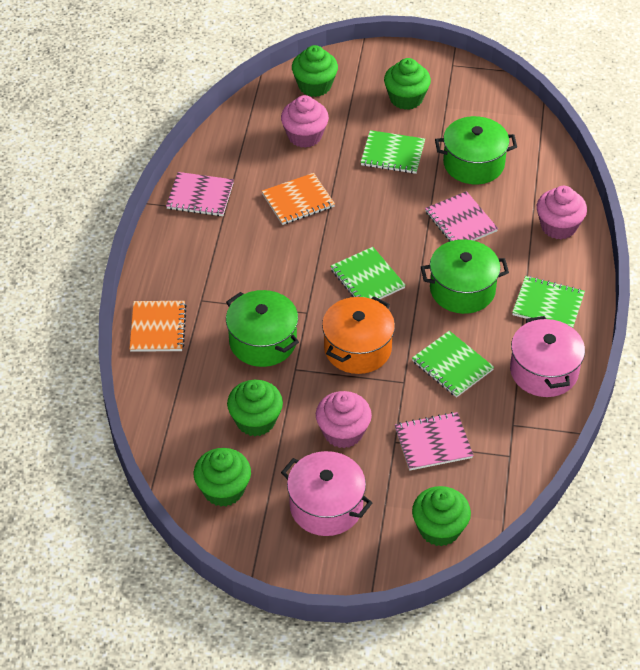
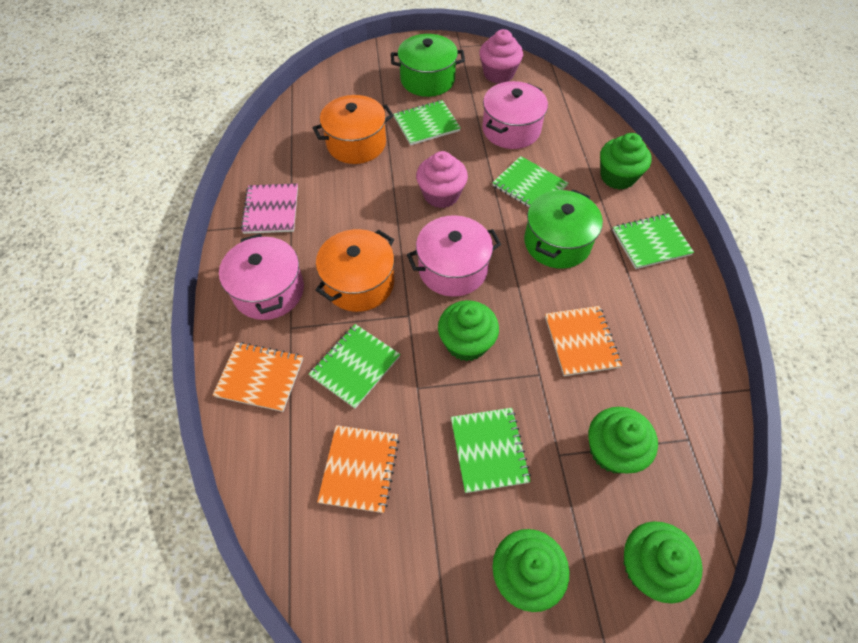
green notebook: 4 -> 5
green pot: 3 -> 2
orange notebook: 2 -> 3
orange pot: 1 -> 2
pink cupcake: 3 -> 2
pink notebook: 3 -> 1
pink pot: 2 -> 3

